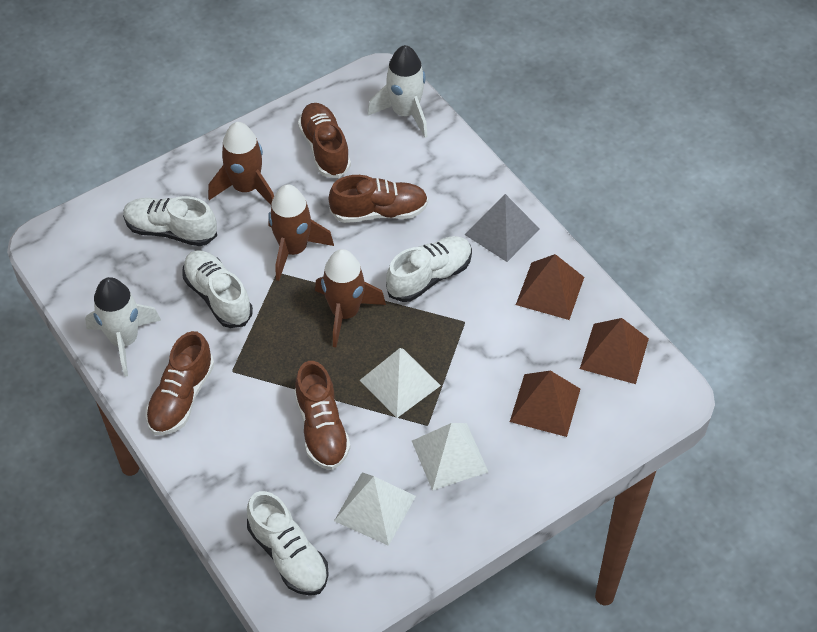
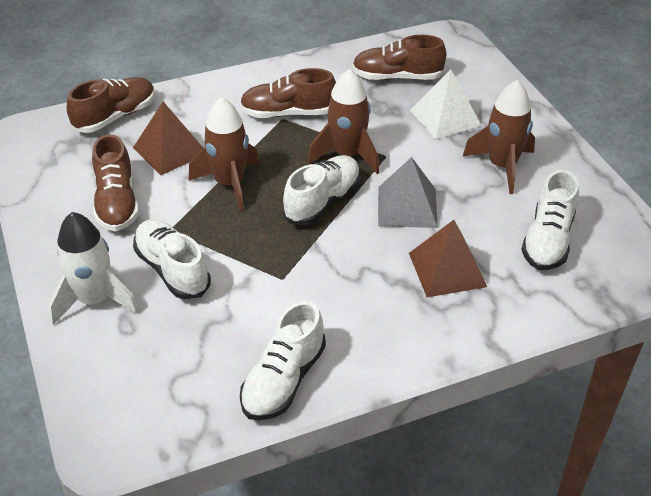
brown pyramid: 3 -> 2
white pyramid: 3 -> 1
white rocket: 2 -> 1

